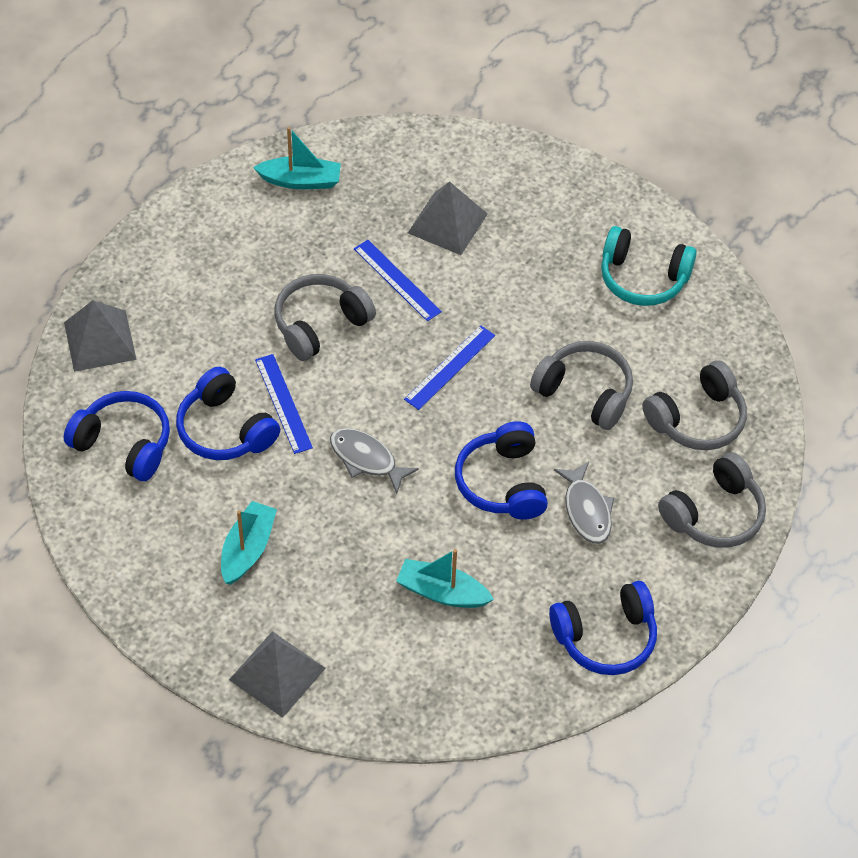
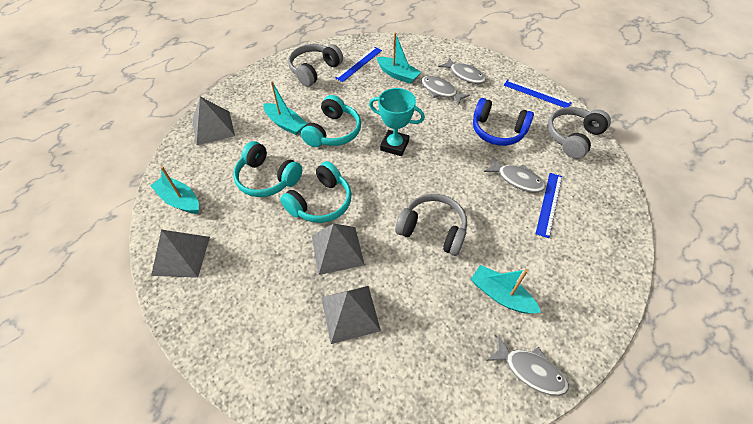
blue headphones: 4 -> 1
grey fish: 2 -> 4
grey headphones: 4 -> 3
grey pyramid: 3 -> 4
turquoise boat: 3 -> 4
turquoise headphones: 1 -> 3
turquoise trophy: 0 -> 1

